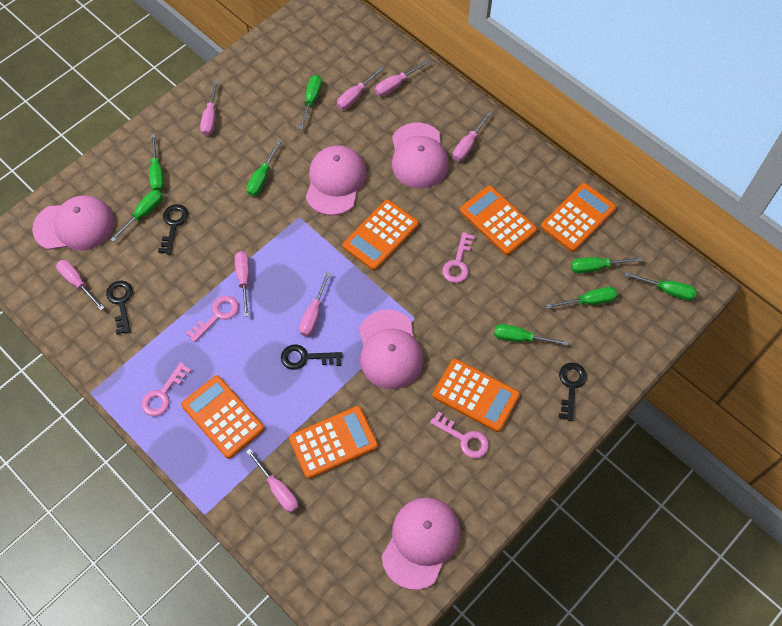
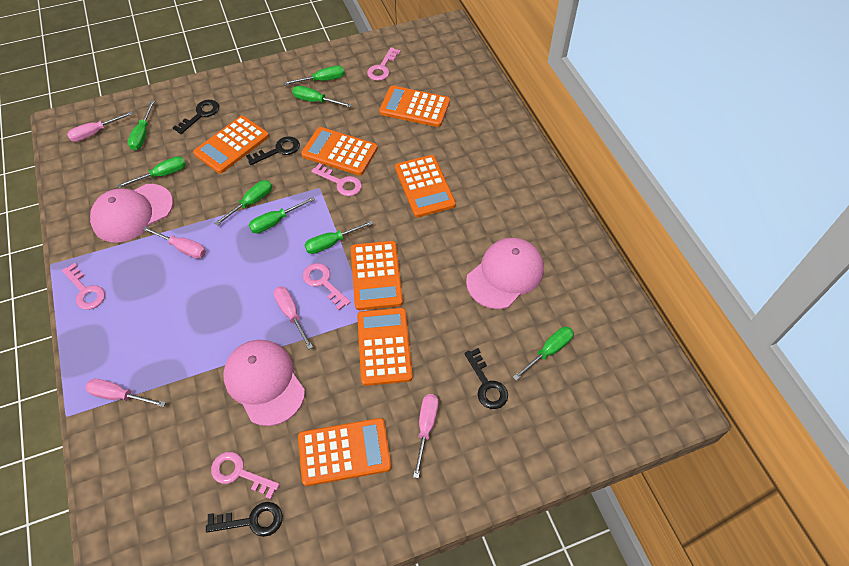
orange calculator: 6 -> 7
pink cap: 5 -> 3
pink key: 4 -> 5
pink screwdriver: 8 -> 5

